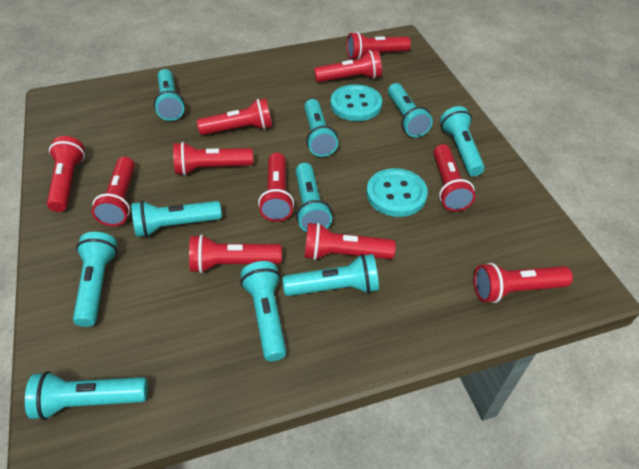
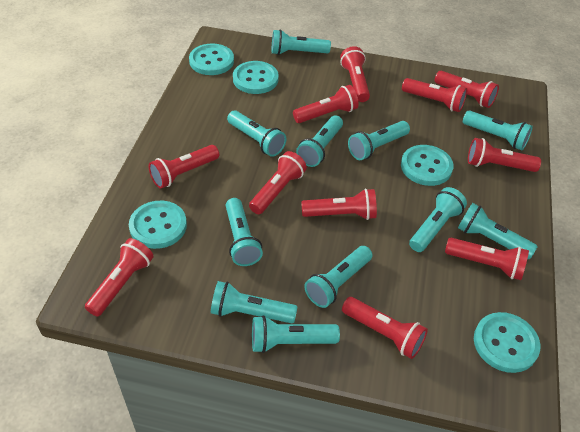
turquoise button: 2 -> 5
turquoise flashlight: 10 -> 11

